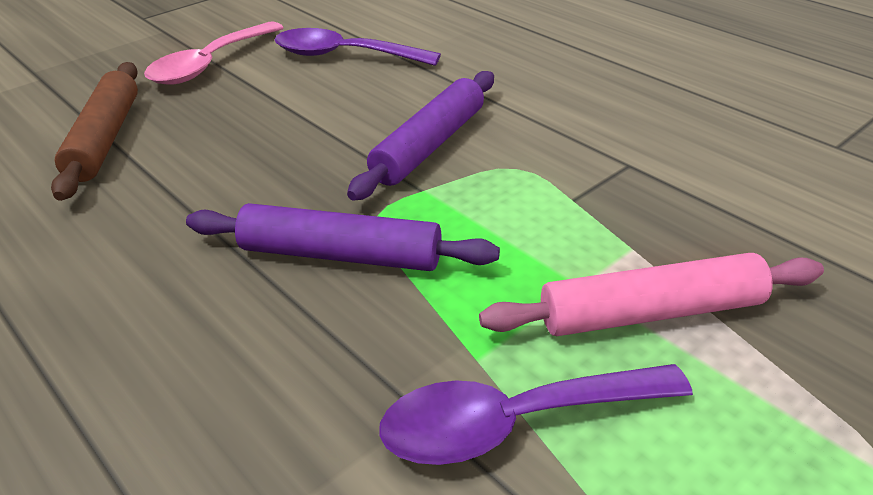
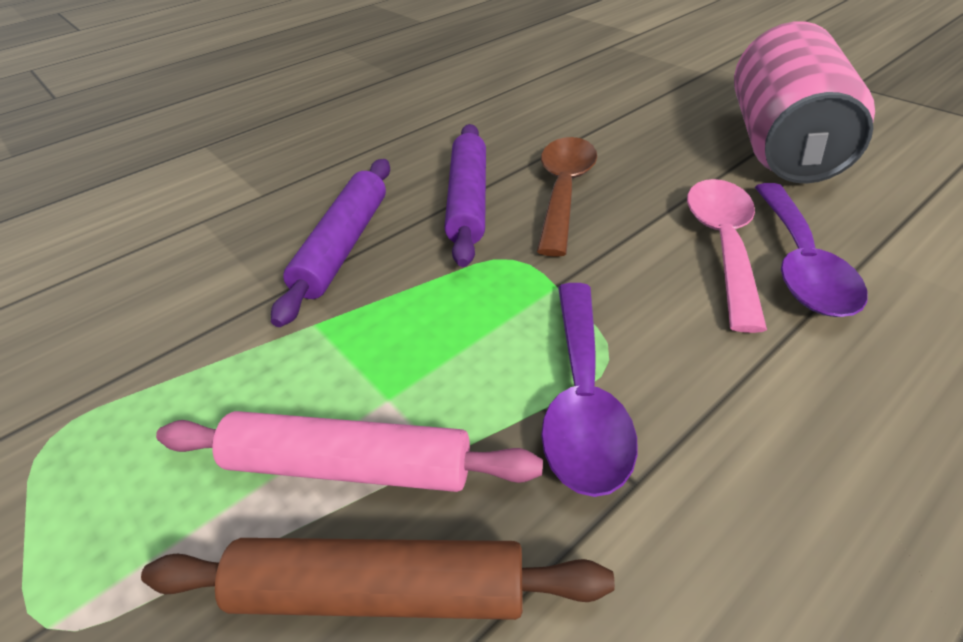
brown spoon: 0 -> 1
pink can: 0 -> 1

